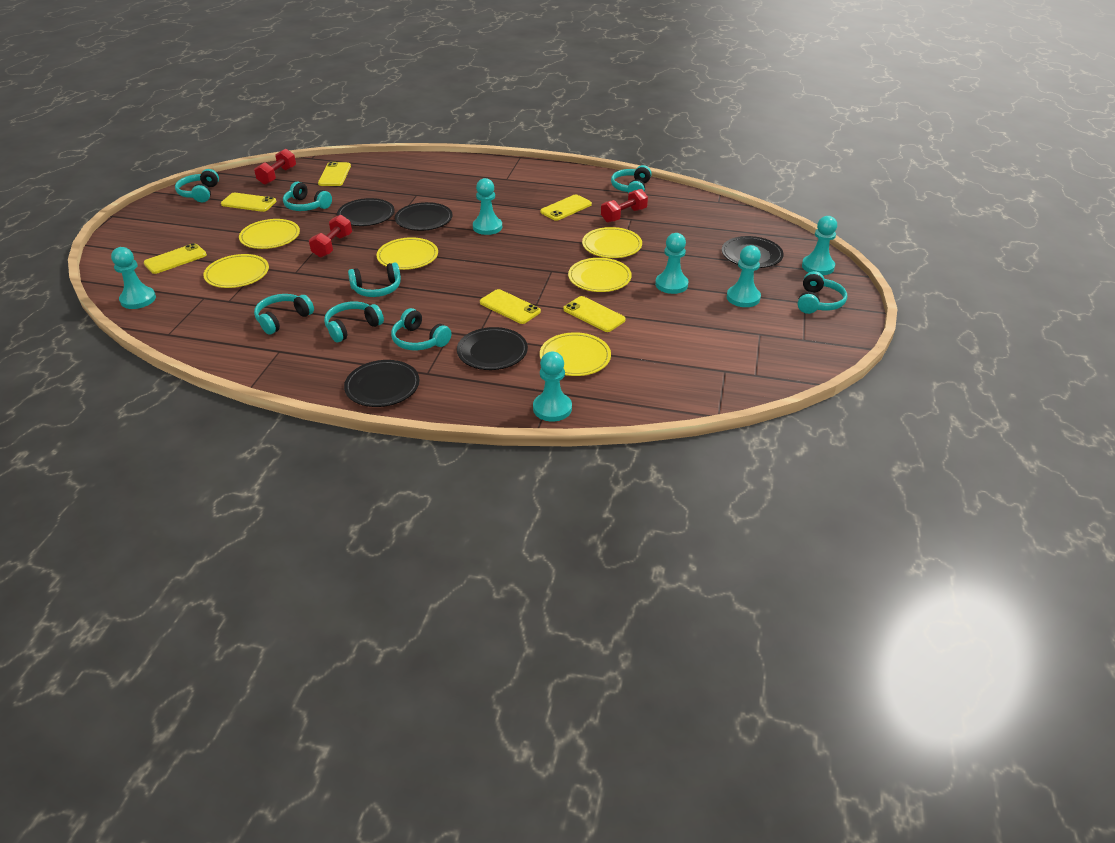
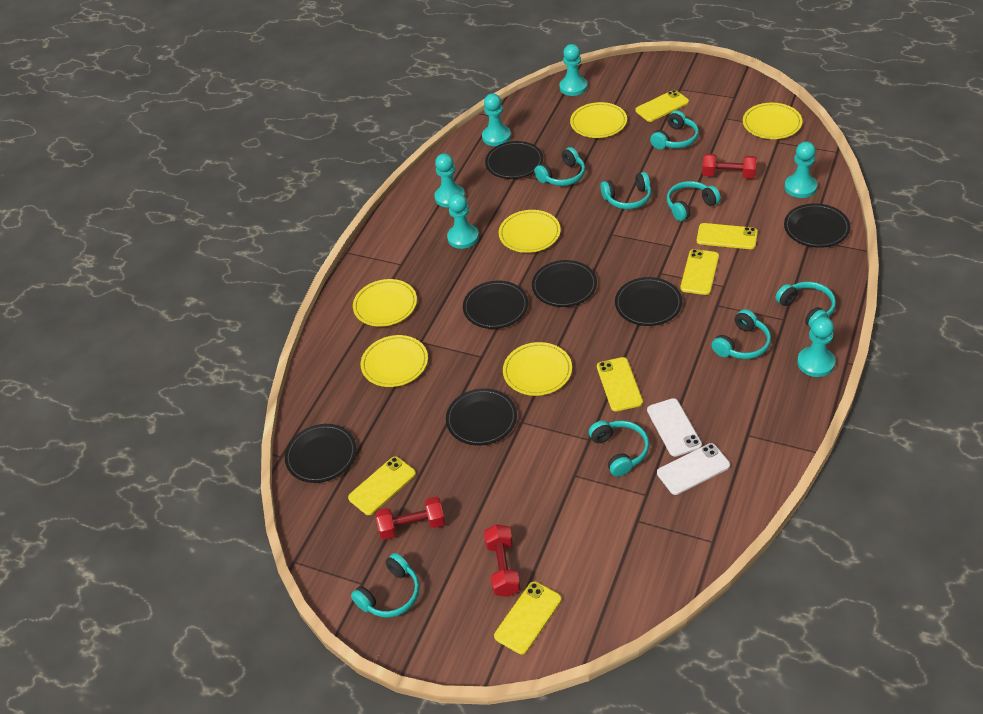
black plate: 5 -> 7
white phone: 0 -> 2

